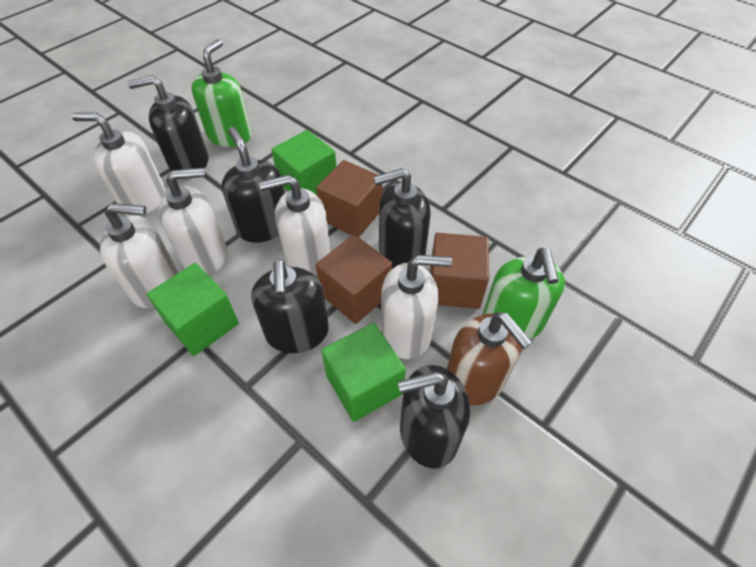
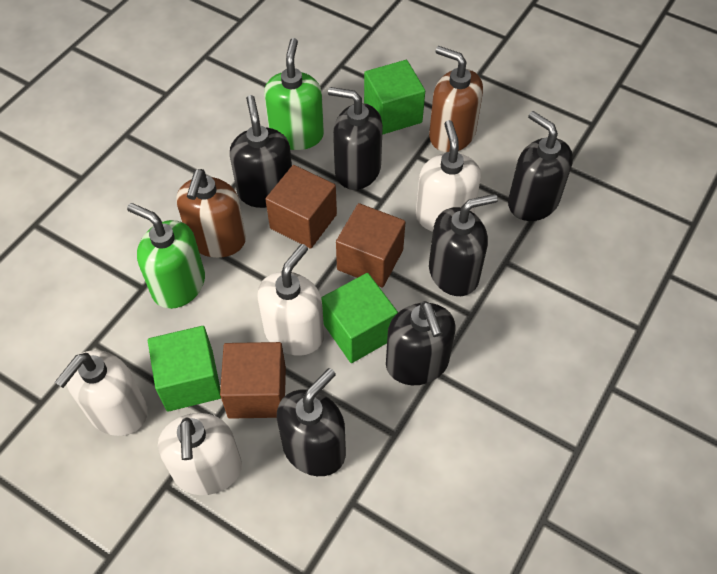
black soap dispenser: 5 -> 6
brown soap dispenser: 1 -> 2
white soap dispenser: 5 -> 4

